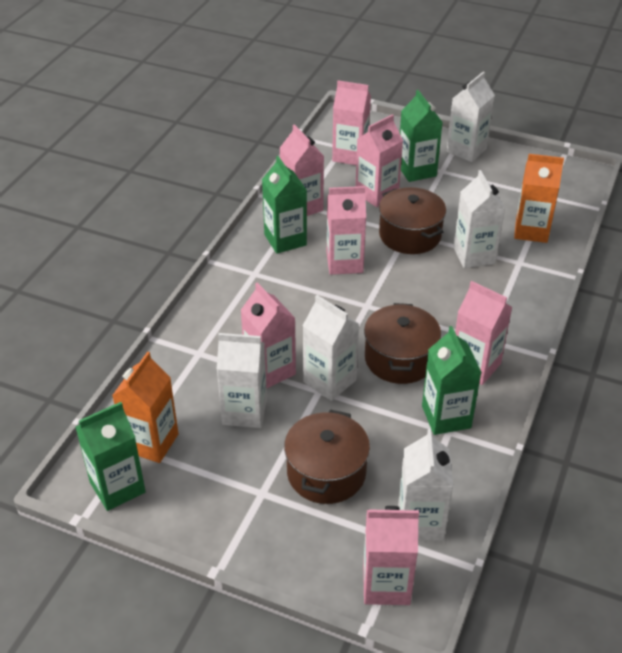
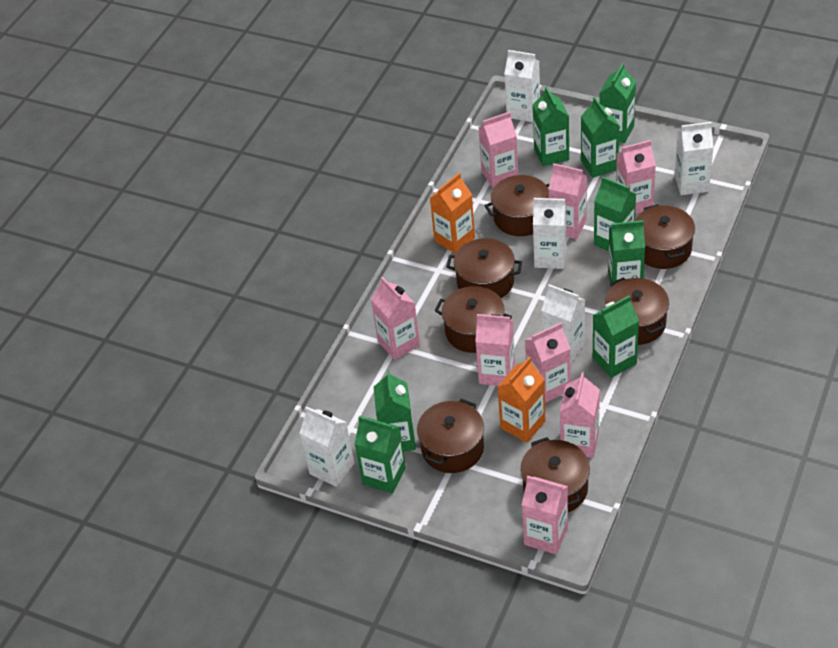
brown pot: 3 -> 7
green carton: 4 -> 8
pink carton: 7 -> 8

